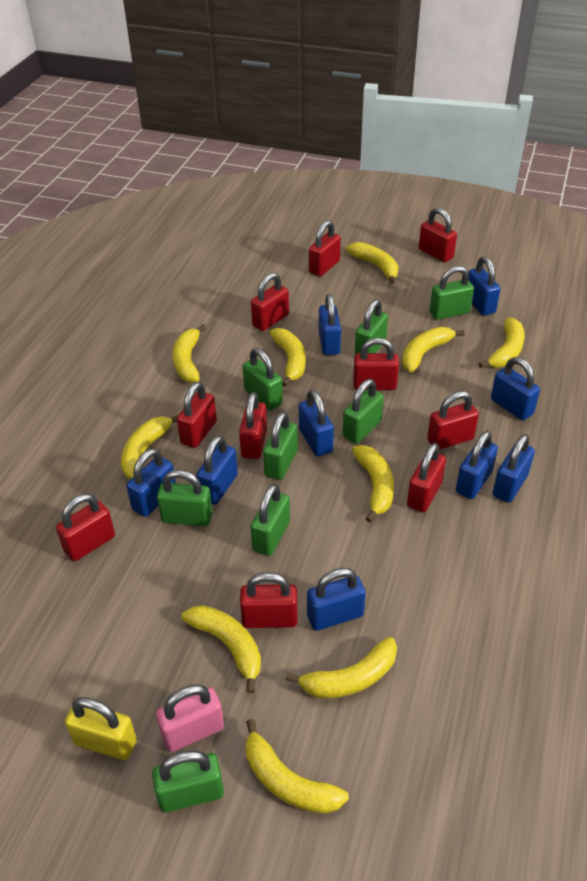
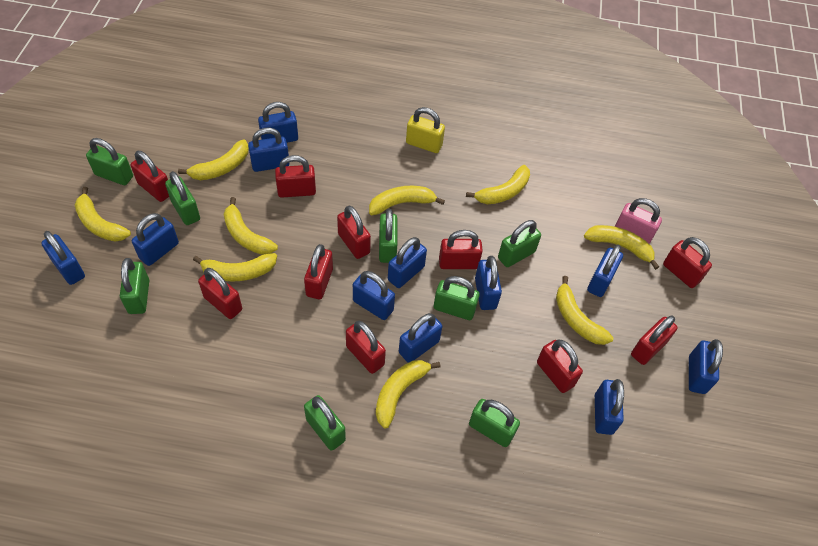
blue padlock: 9 -> 11
yellow banana: 10 -> 9

